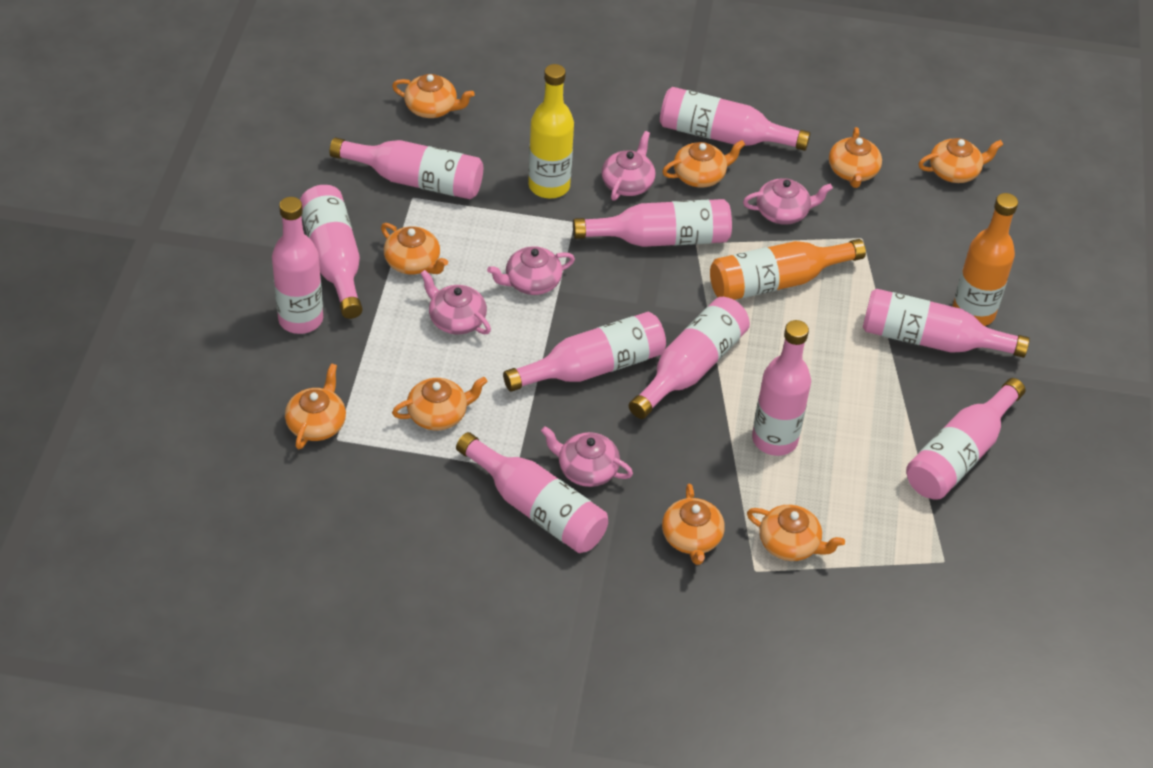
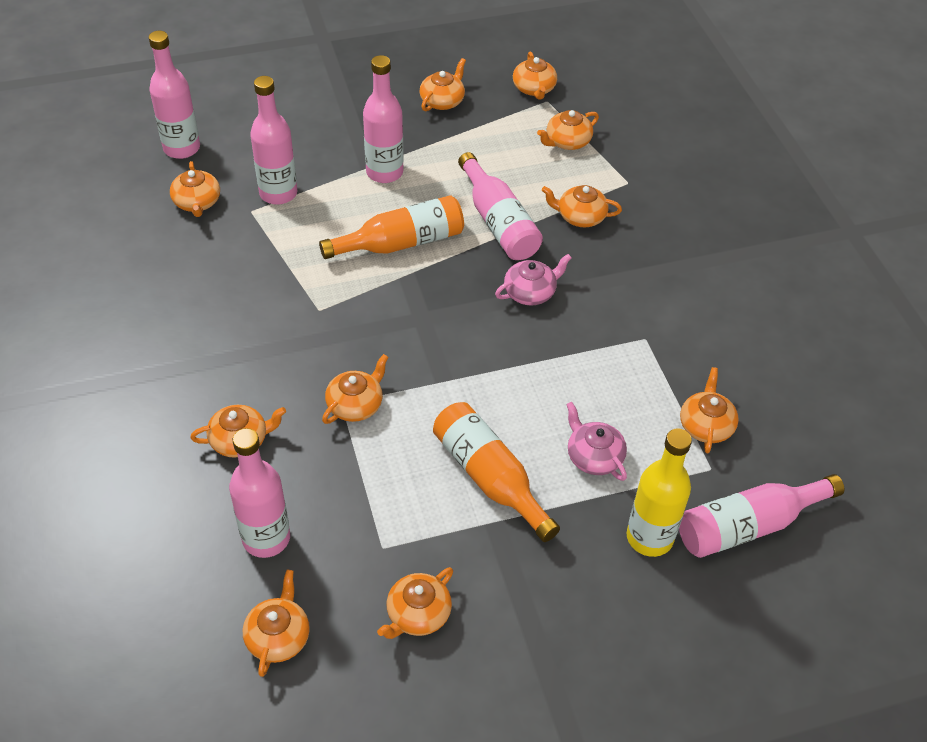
orange teapot: 9 -> 10
pink bottle: 11 -> 6
pink teapot: 5 -> 2

